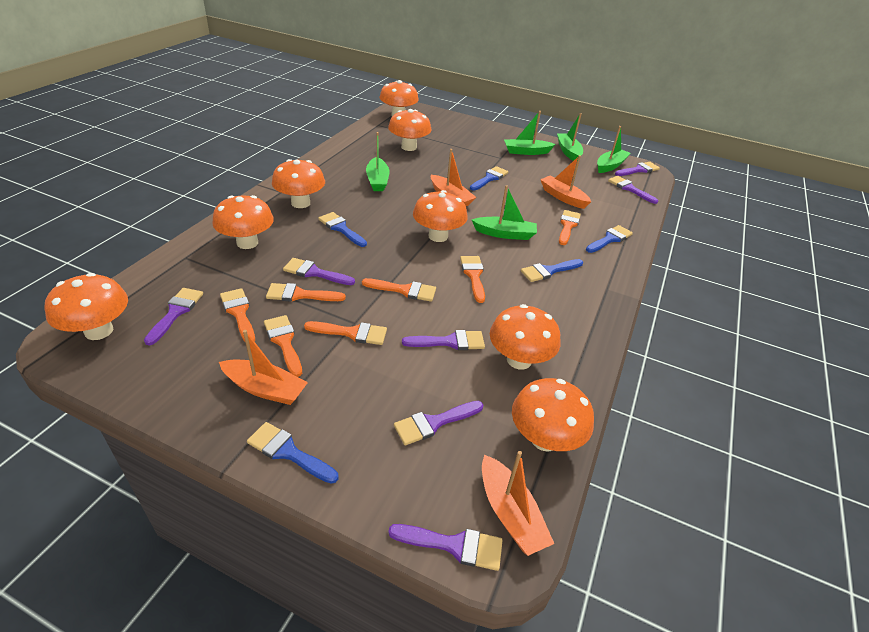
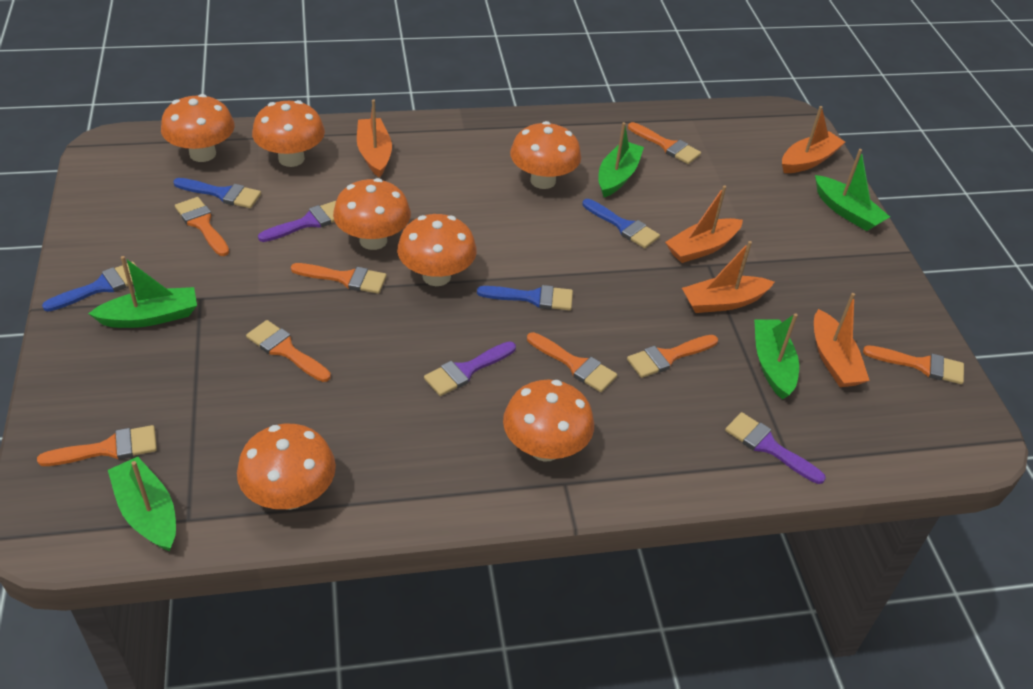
blue brush: 5 -> 4
orange boat: 4 -> 5
orange brush: 7 -> 8
orange mushroom: 8 -> 7
purple brush: 7 -> 3

